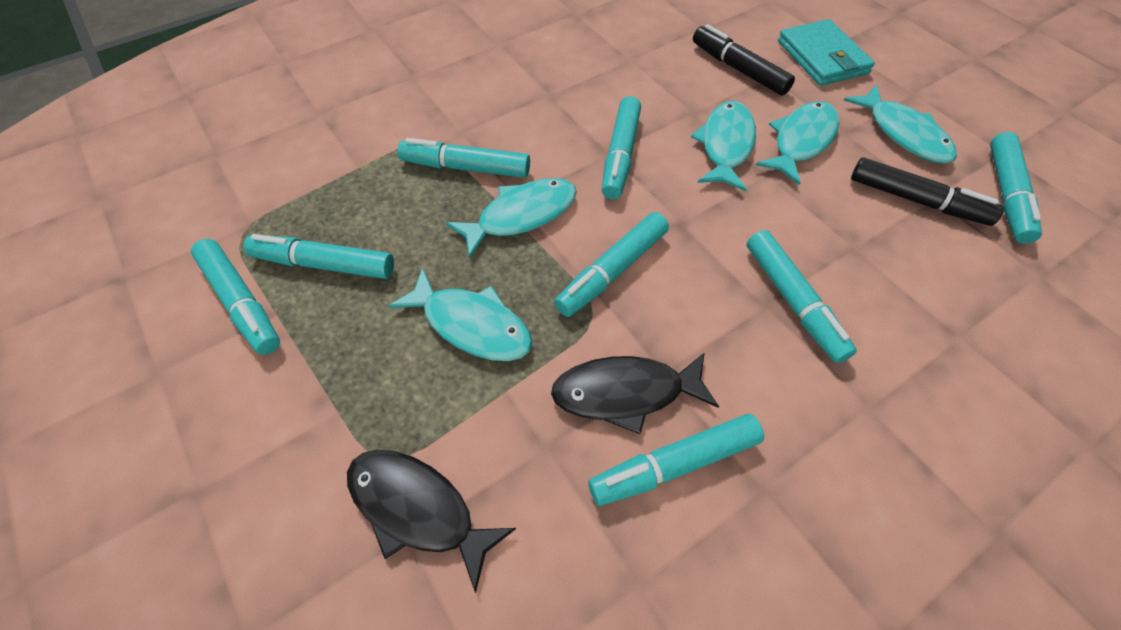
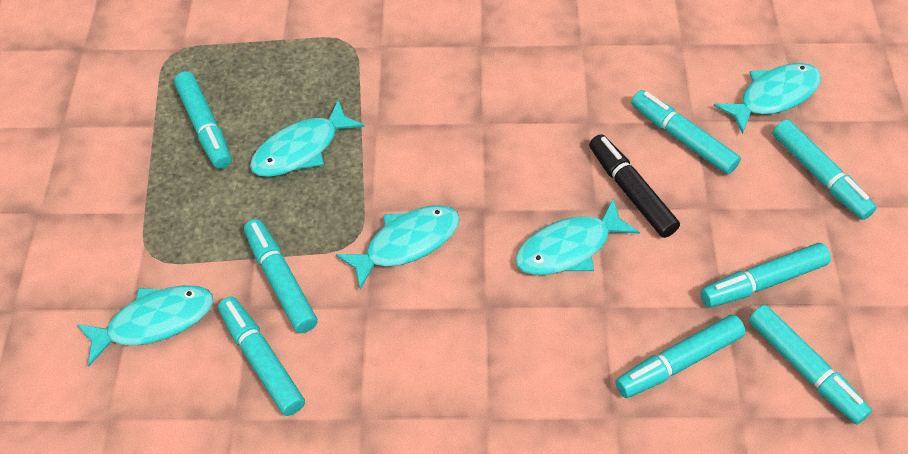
black fish: 2 -> 0
black marker: 2 -> 1
turquoise wallet: 1 -> 0

